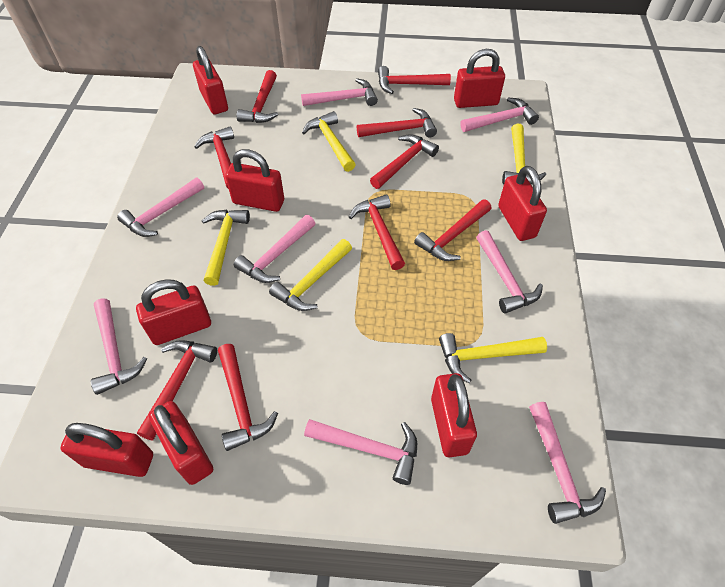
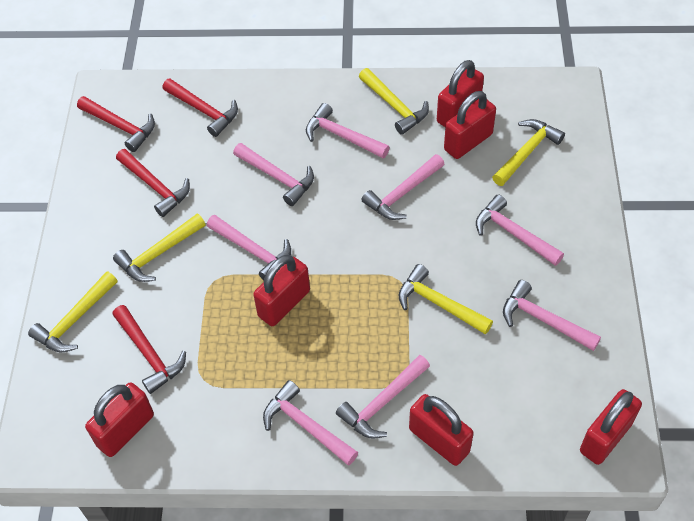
red hammer: 9 -> 4
red padlock: 8 -> 6

